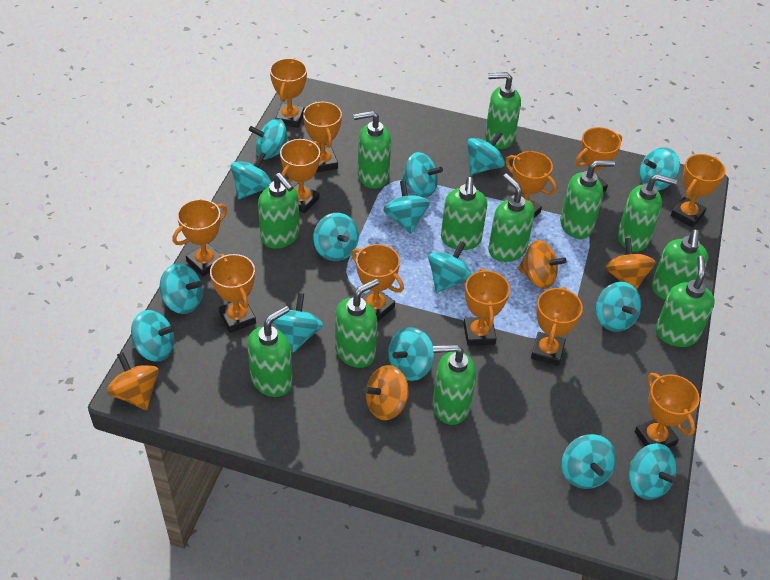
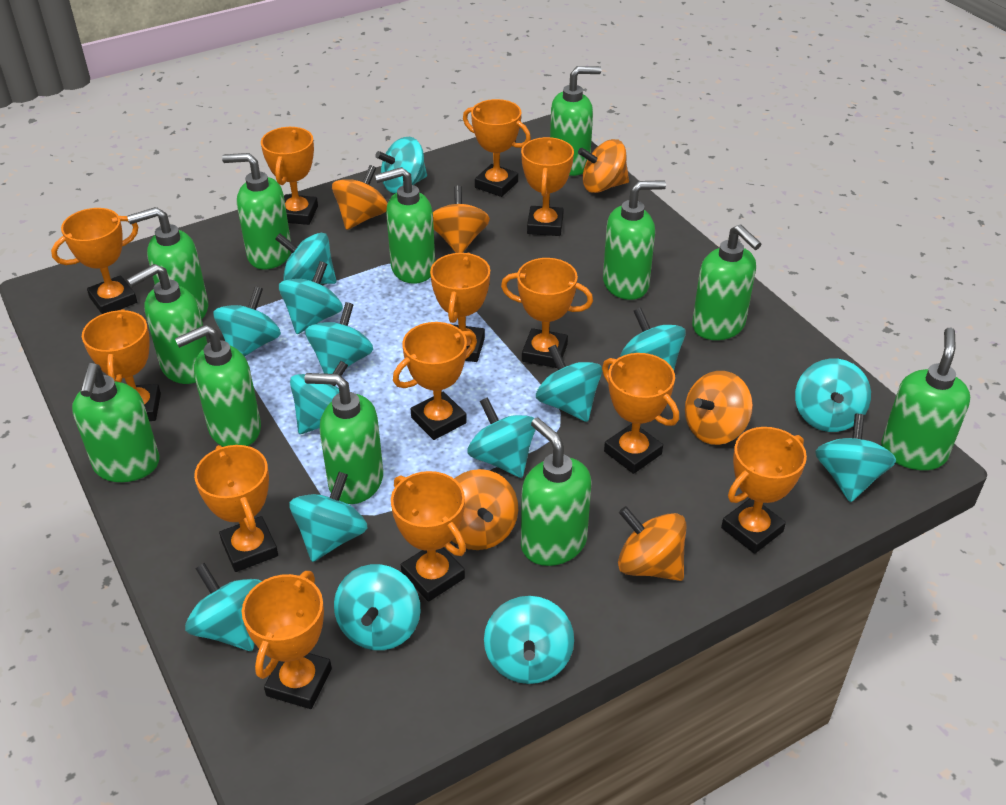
orange spinning top: 4 -> 6
orange trophy: 12 -> 13

